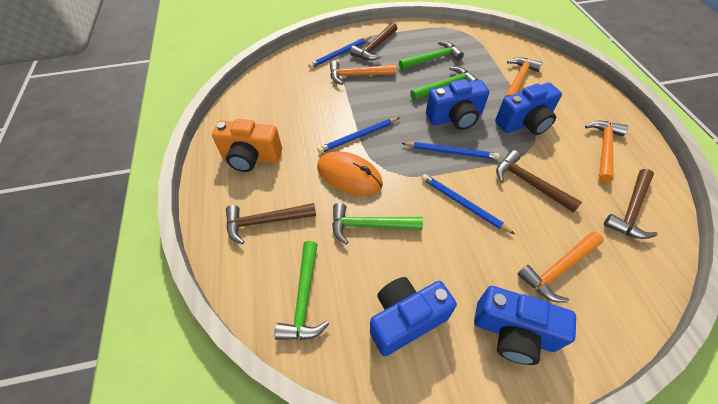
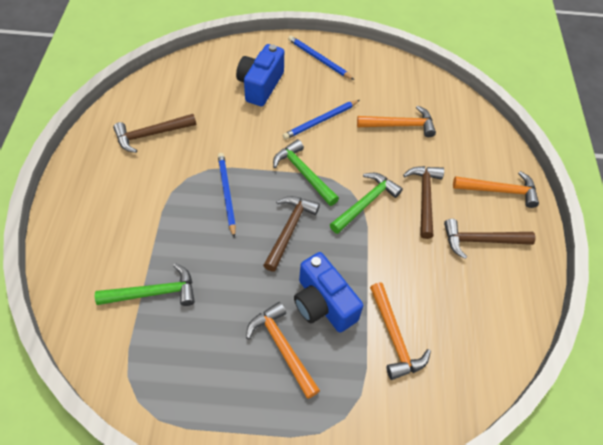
blue camera: 4 -> 2
blue pencil: 4 -> 3
green hammer: 4 -> 3
orange camera: 1 -> 0
orange mouse: 1 -> 0

